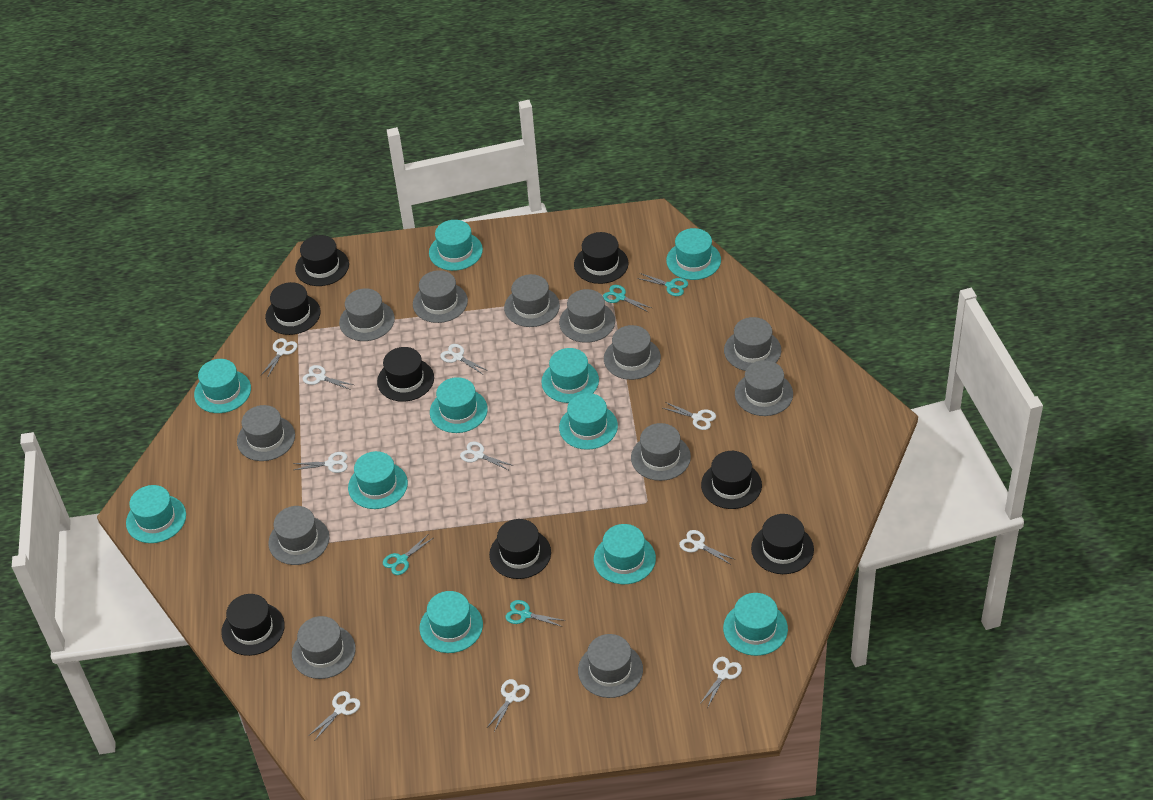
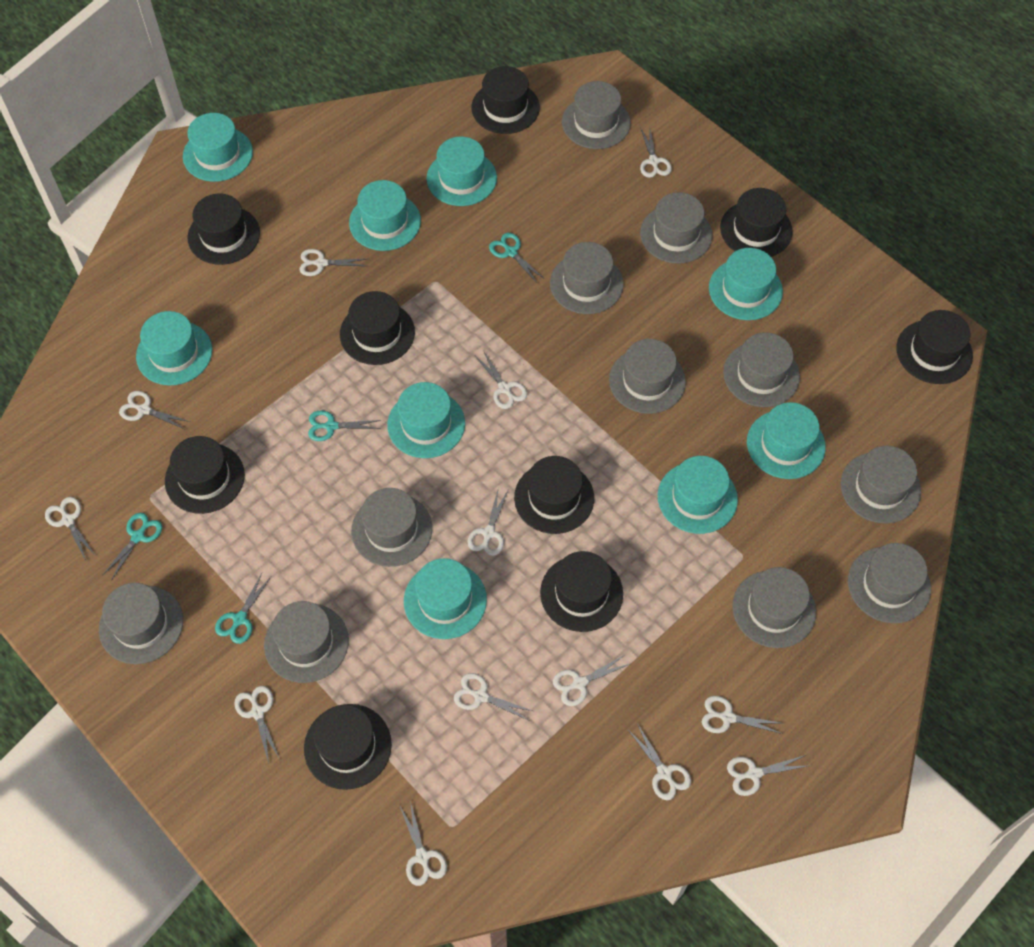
black hat: 8 -> 9
grey hat: 12 -> 11
turquoise hat: 11 -> 9
white scissors: 10 -> 13

